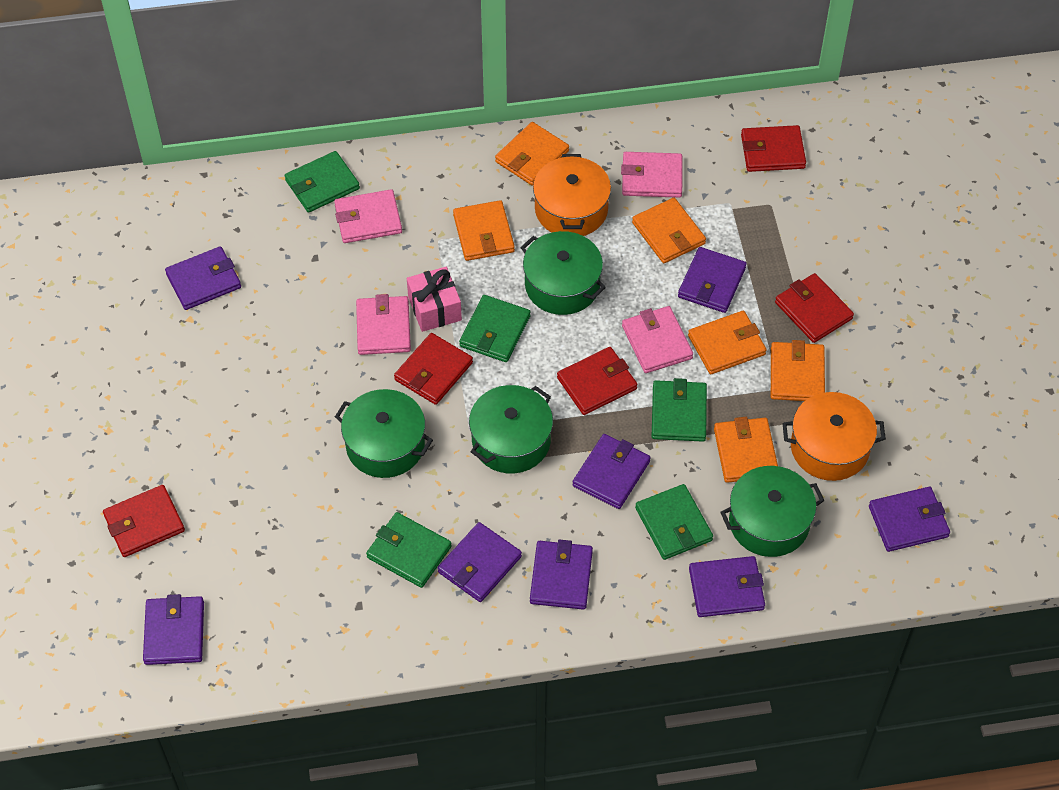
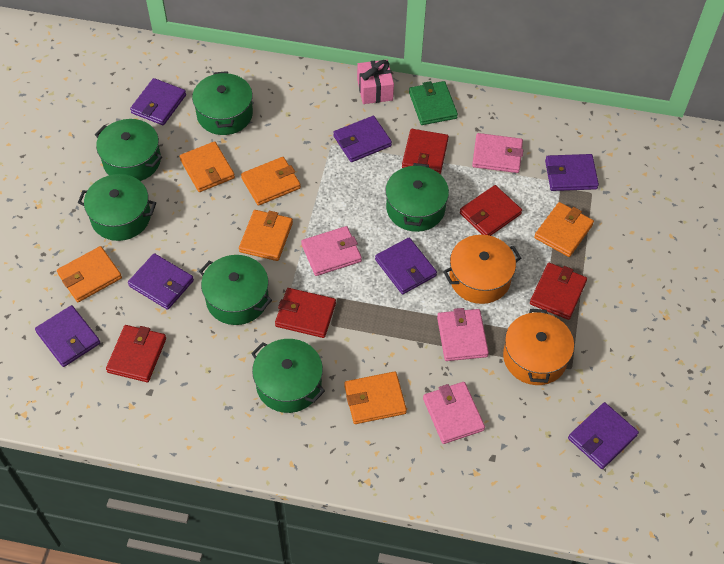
green pot: 4 -> 6
green wallet: 5 -> 1
purple wallet: 8 -> 7

